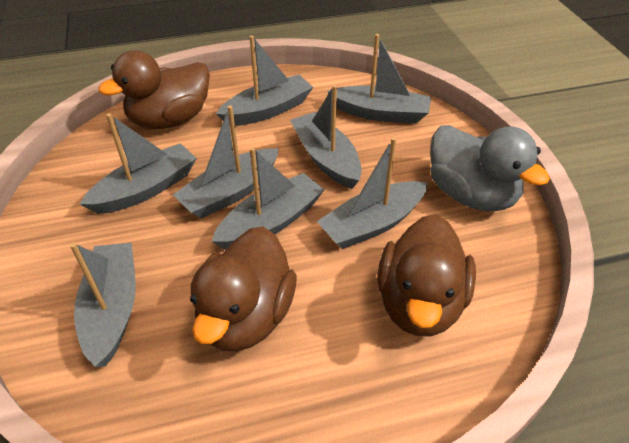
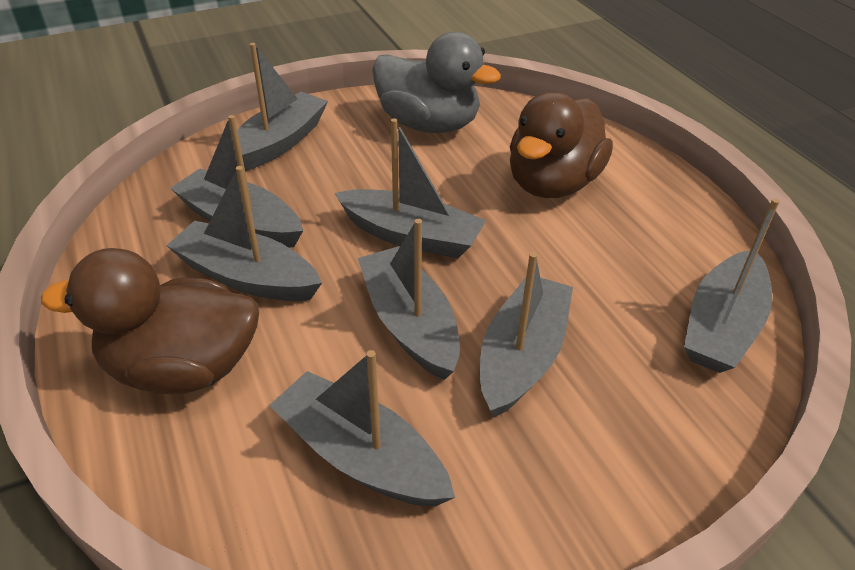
brown duck: 3 -> 2

